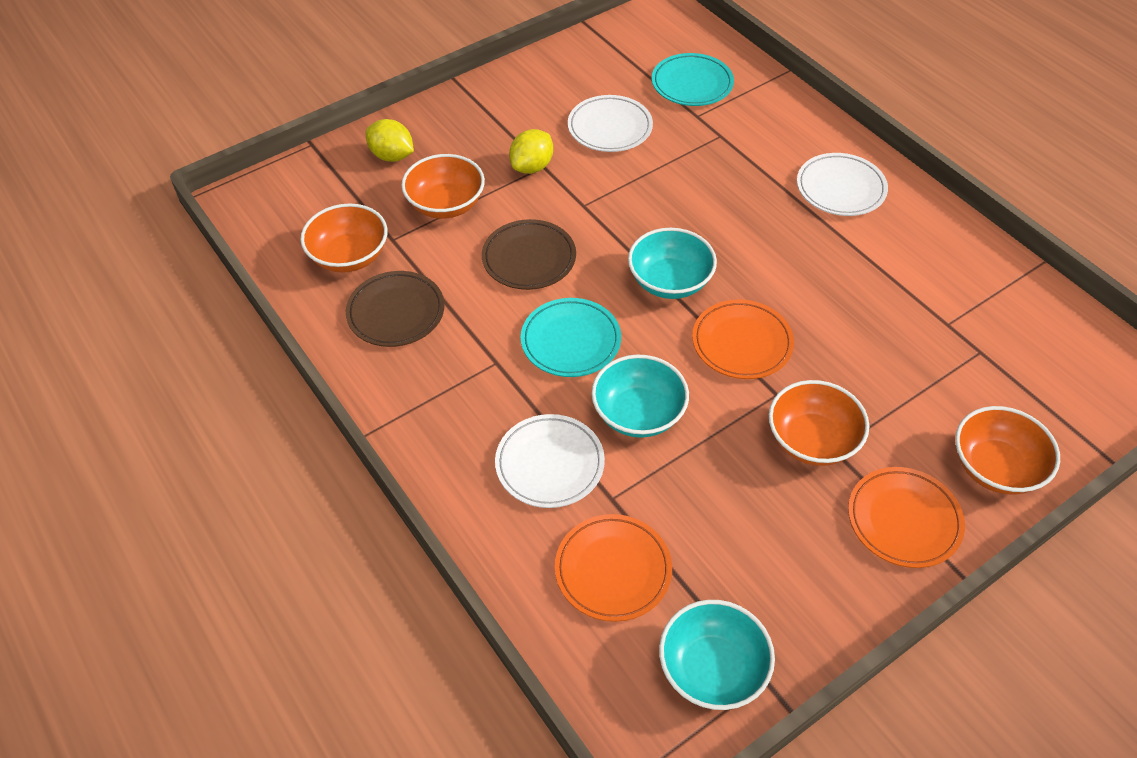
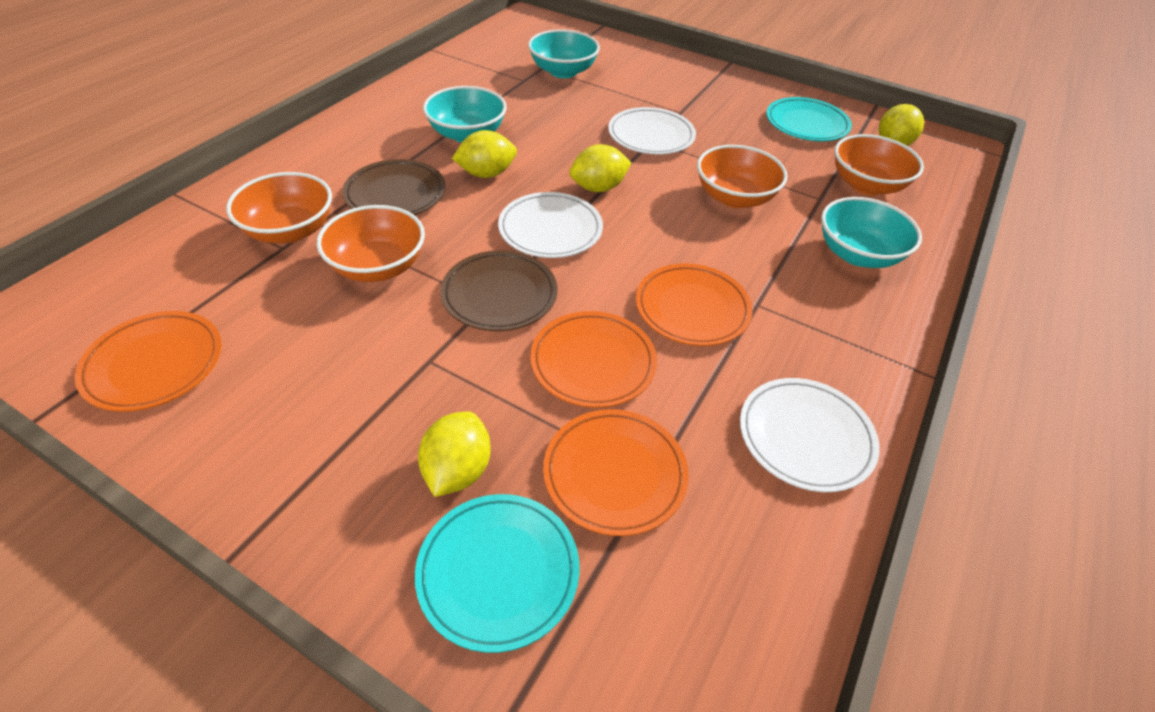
orange plate: 3 -> 4
yellow lemon: 2 -> 4

